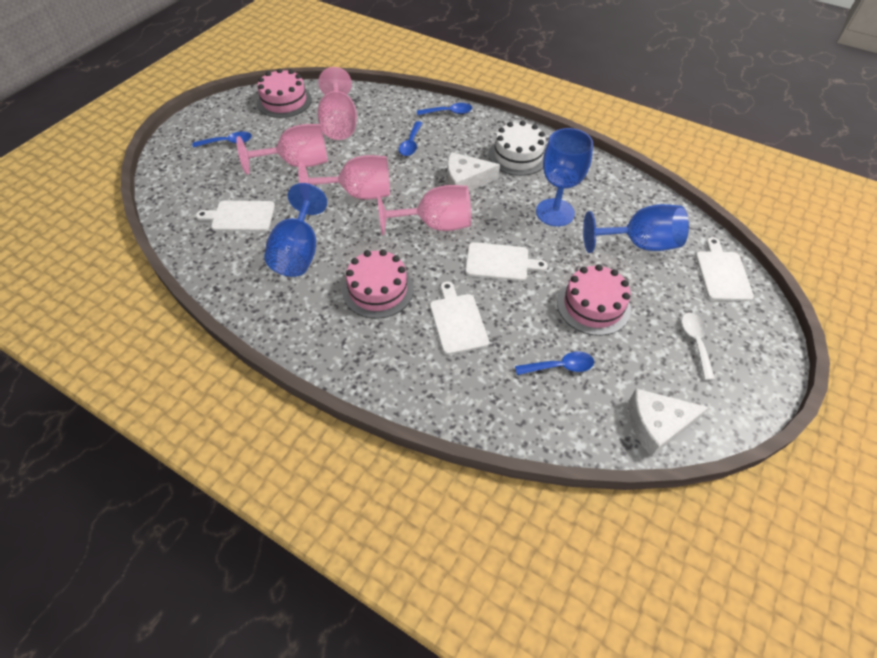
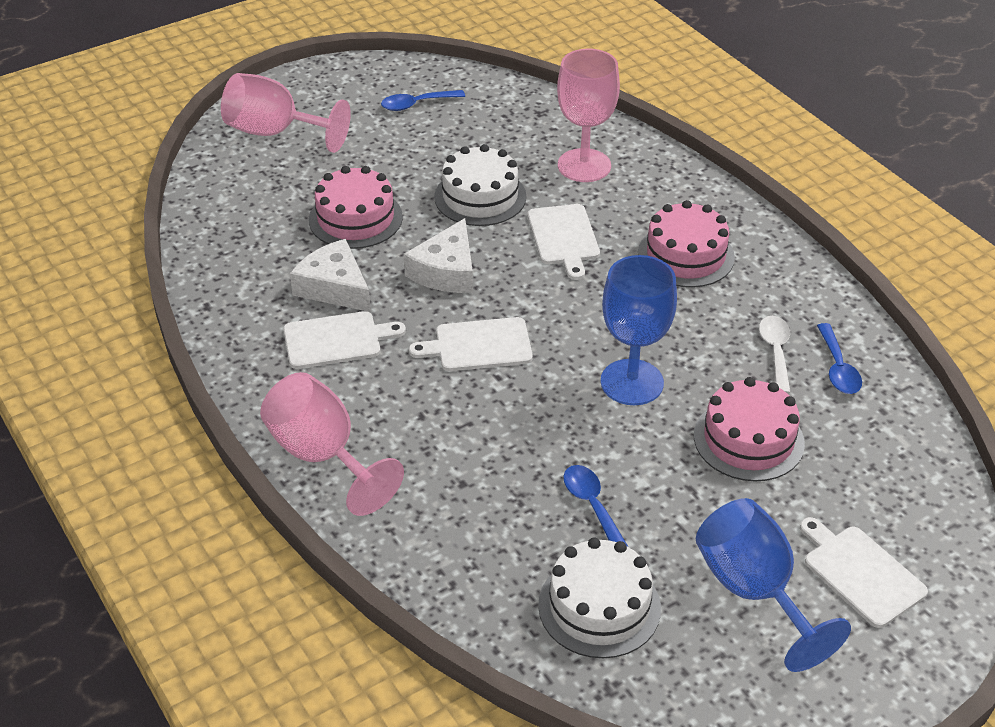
blue goblet: 3 -> 2
blue spoon: 4 -> 3
pink goblet: 4 -> 3
white cake: 1 -> 2

